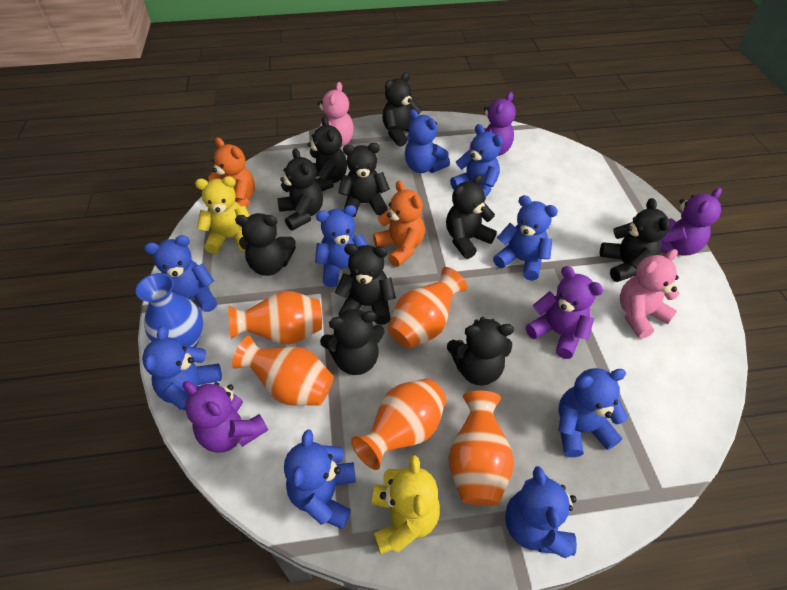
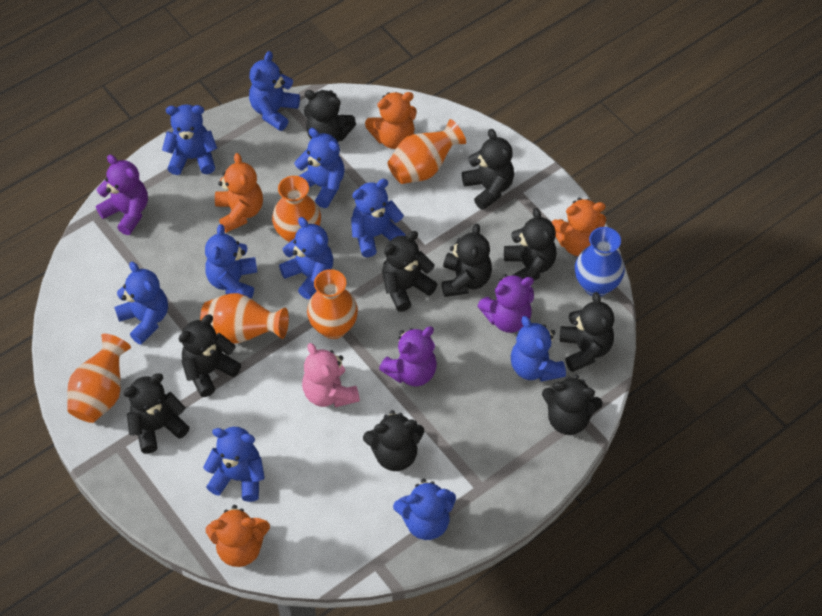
blue teddy bear: 9 -> 10
orange teddy bear: 2 -> 4
pink teddy bear: 2 -> 1
purple teddy bear: 4 -> 3
yellow teddy bear: 2 -> 0

